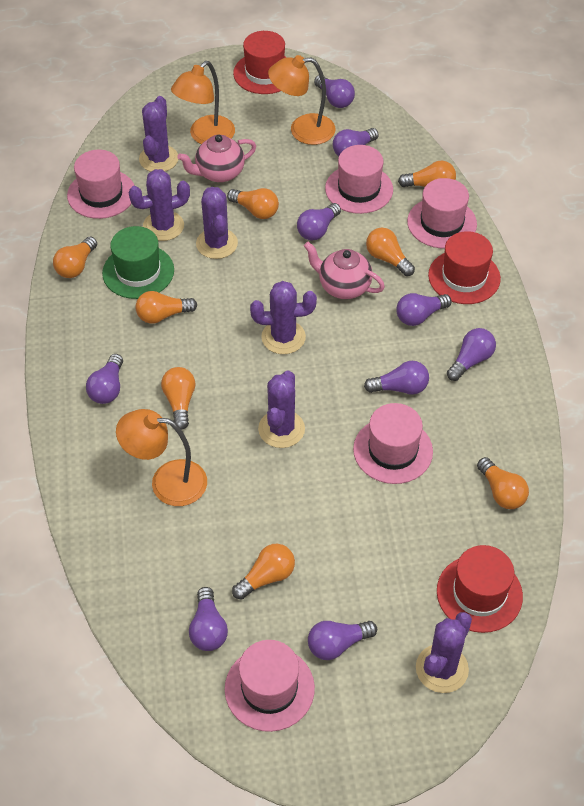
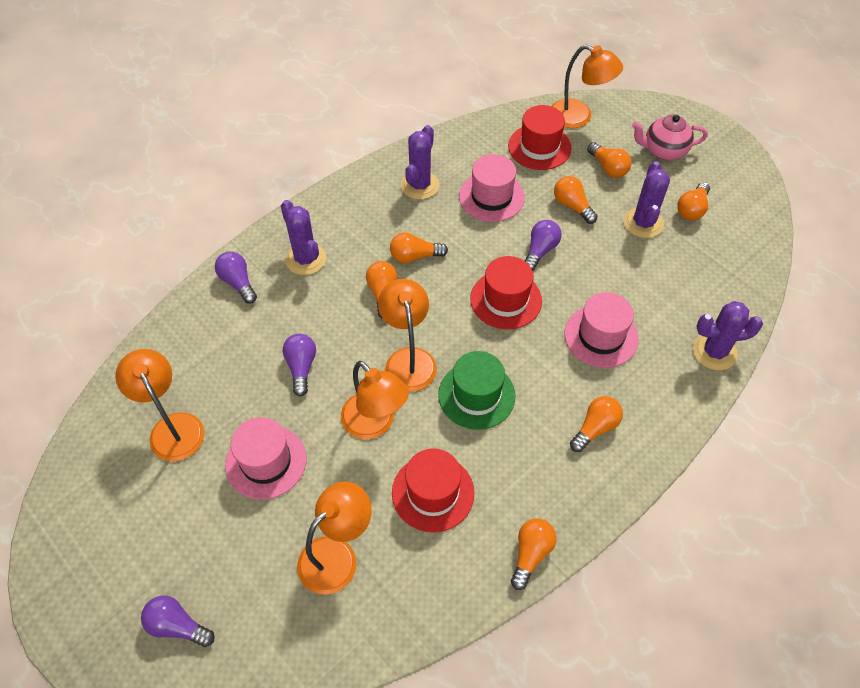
orange lamp: 3 -> 5
orange light bulb: 8 -> 7
pink hat: 5 -> 3
pink teapot: 2 -> 1
purple cactus: 6 -> 4
purple light bulb: 9 -> 4

